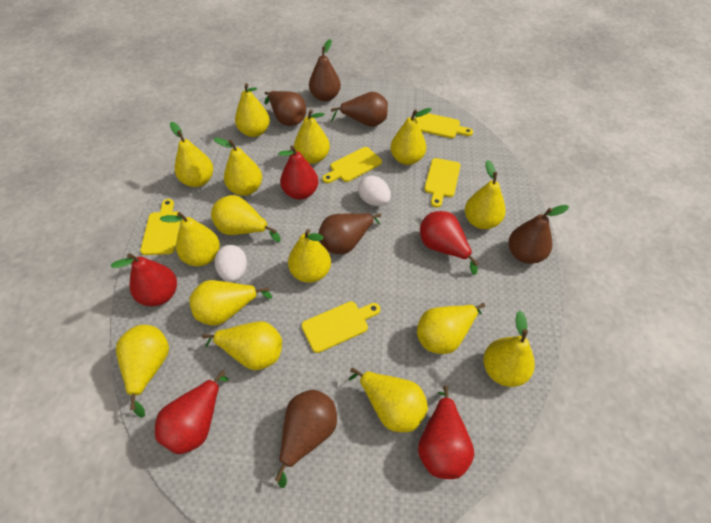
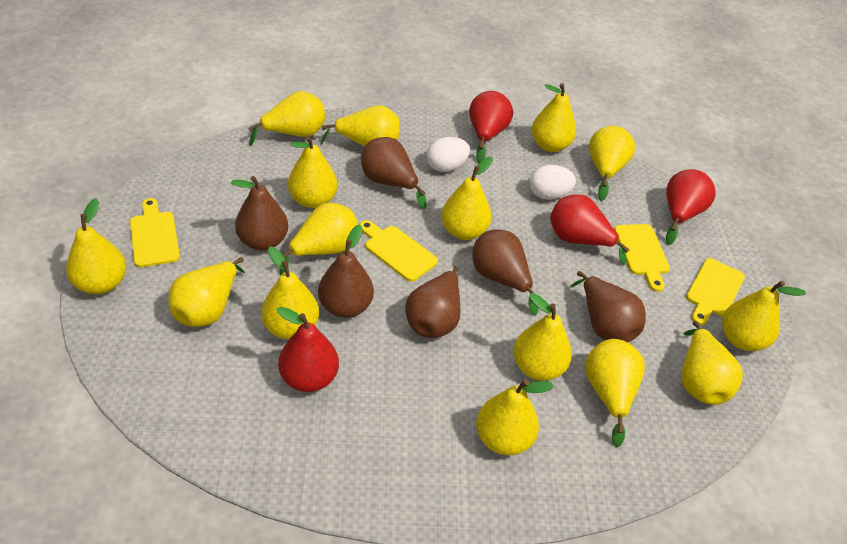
red pear: 5 -> 4
yellow cutting board: 5 -> 4

